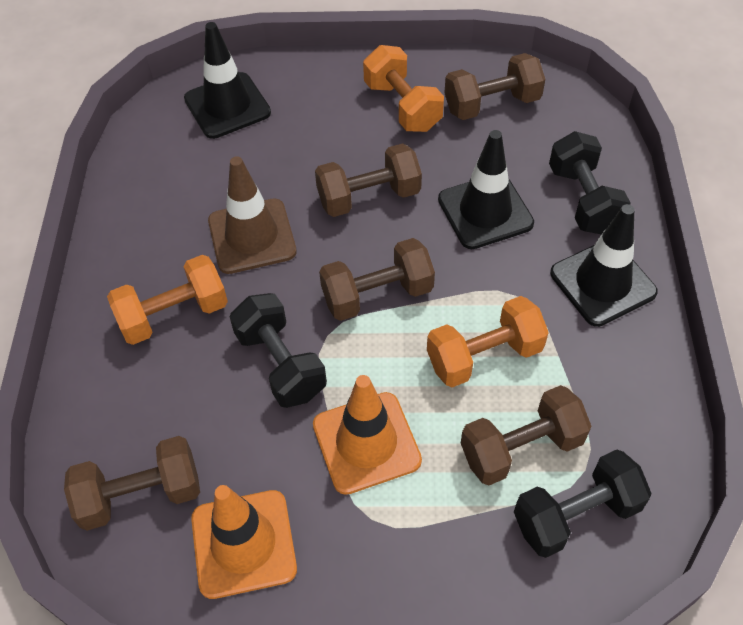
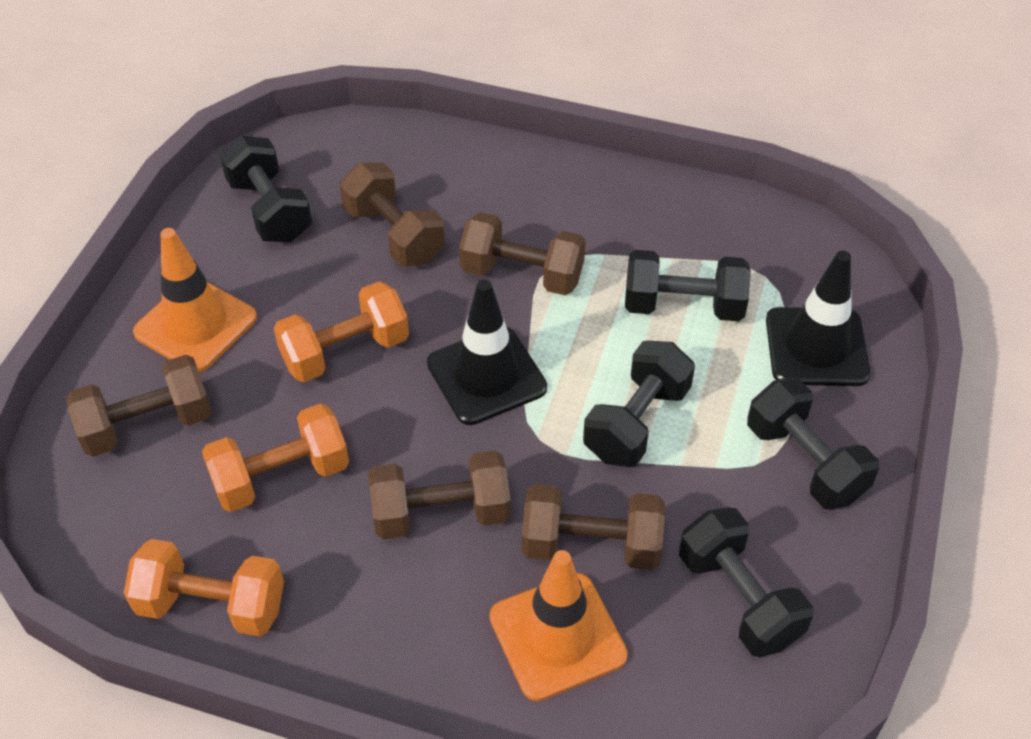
black dumbbell: 3 -> 5
black traffic cone: 3 -> 2
brown traffic cone: 1 -> 0

